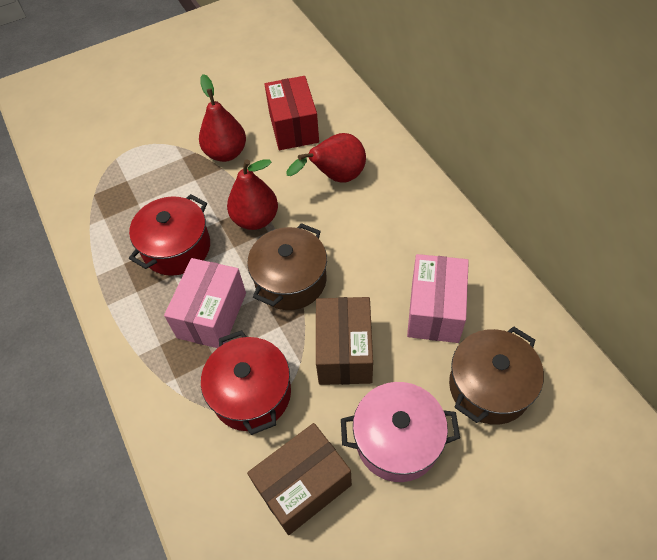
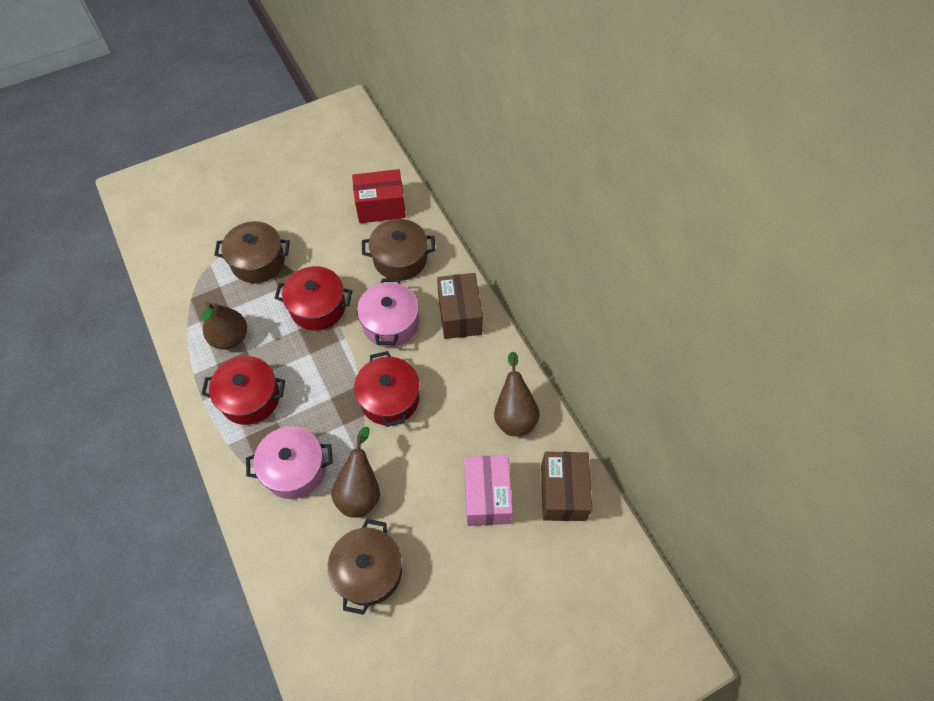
brown pear: 0 -> 3
brown pot: 2 -> 3
pink box: 2 -> 1
pink pot: 1 -> 2
red pear: 3 -> 0
red pot: 2 -> 3

